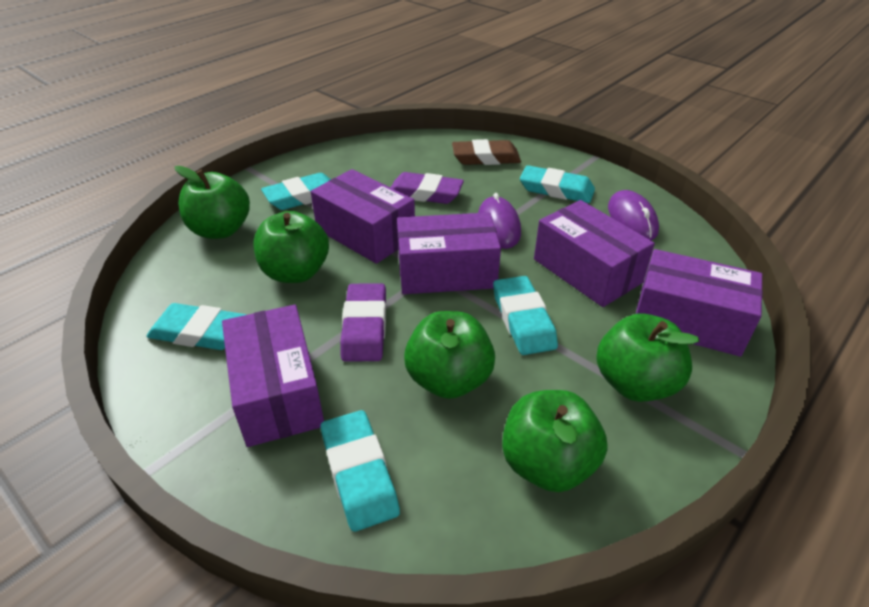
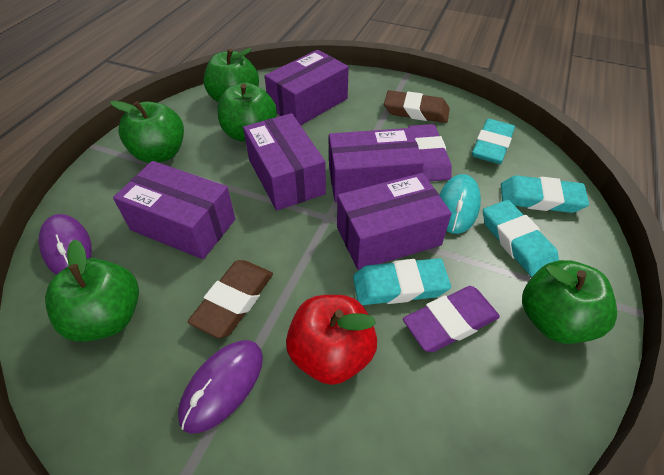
brown eraser: 1 -> 2
red apple: 0 -> 1
turquoise eraser: 5 -> 4
turquoise mouse: 0 -> 1

